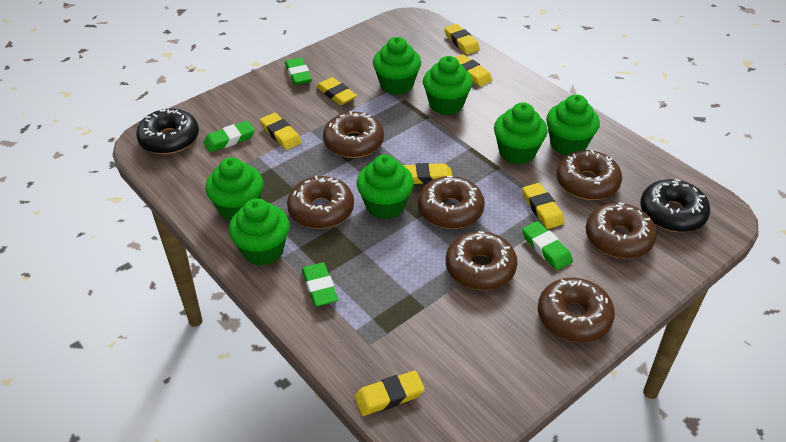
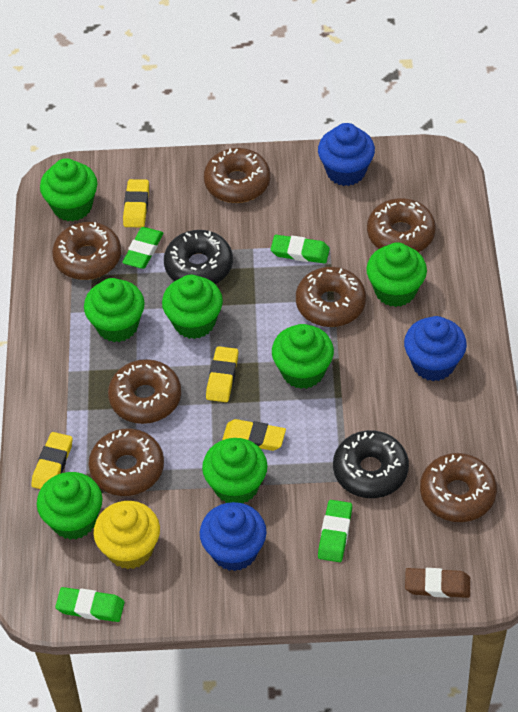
blue cupcake: 0 -> 3
brown eraser: 0 -> 1
yellow cupcake: 0 -> 1
yellow eraser: 7 -> 4

